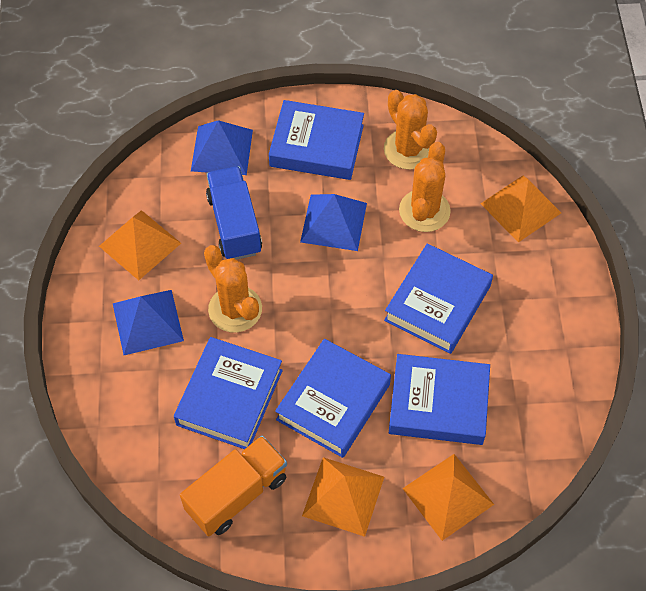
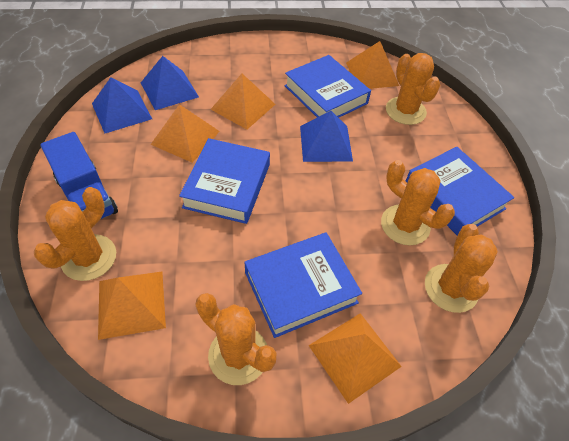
blue book: 5 -> 4
orange cactus: 3 -> 5
orange pyramid: 4 -> 5
orange truck: 1 -> 0

